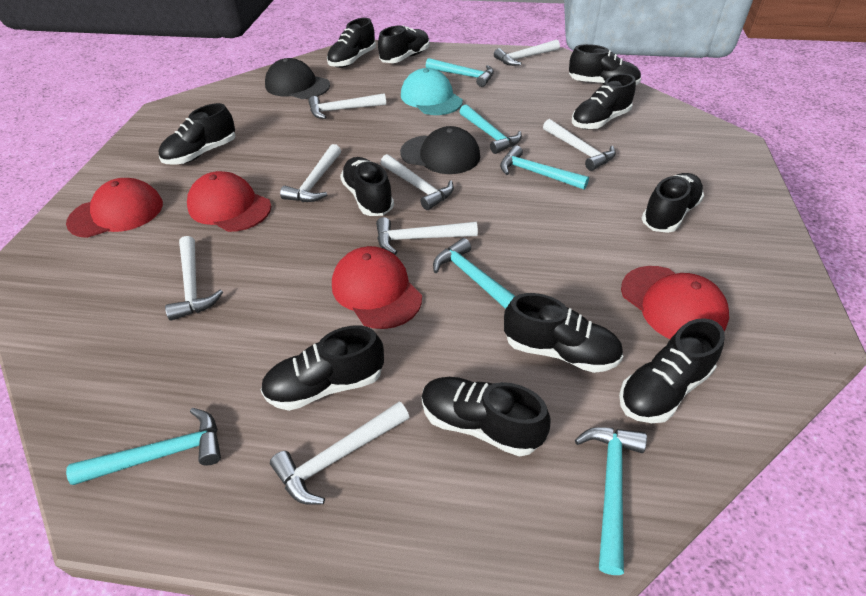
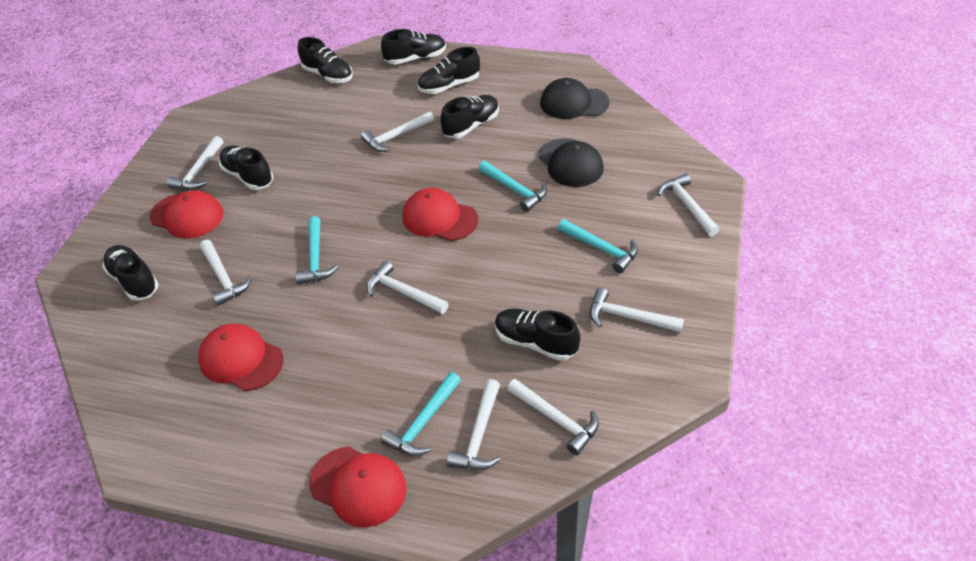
black shoe: 11 -> 7
turquoise cap: 1 -> 0
turquoise hammer: 6 -> 4

